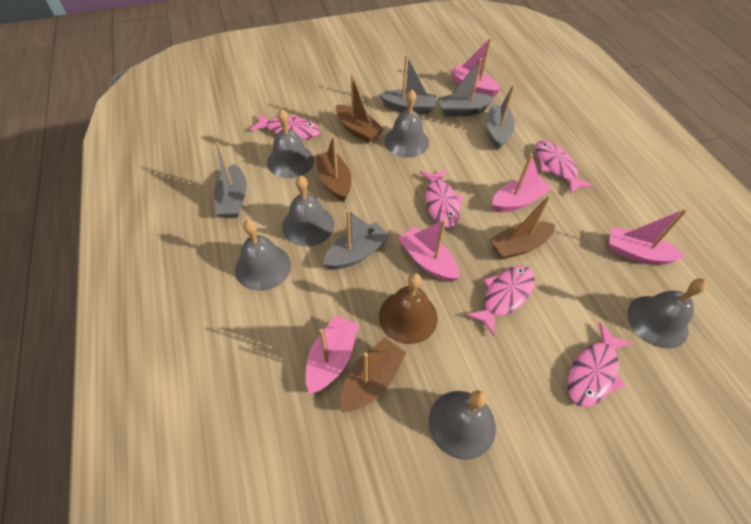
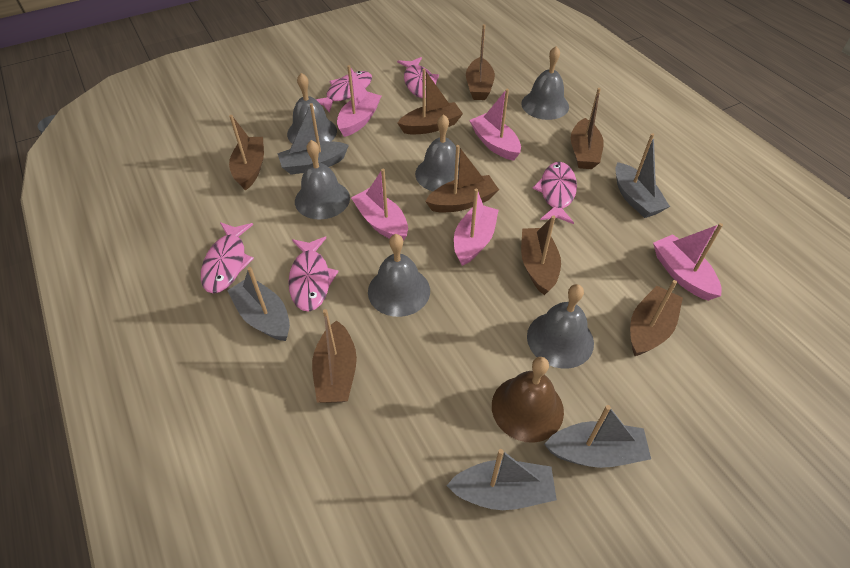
brown boat: 4 -> 8

